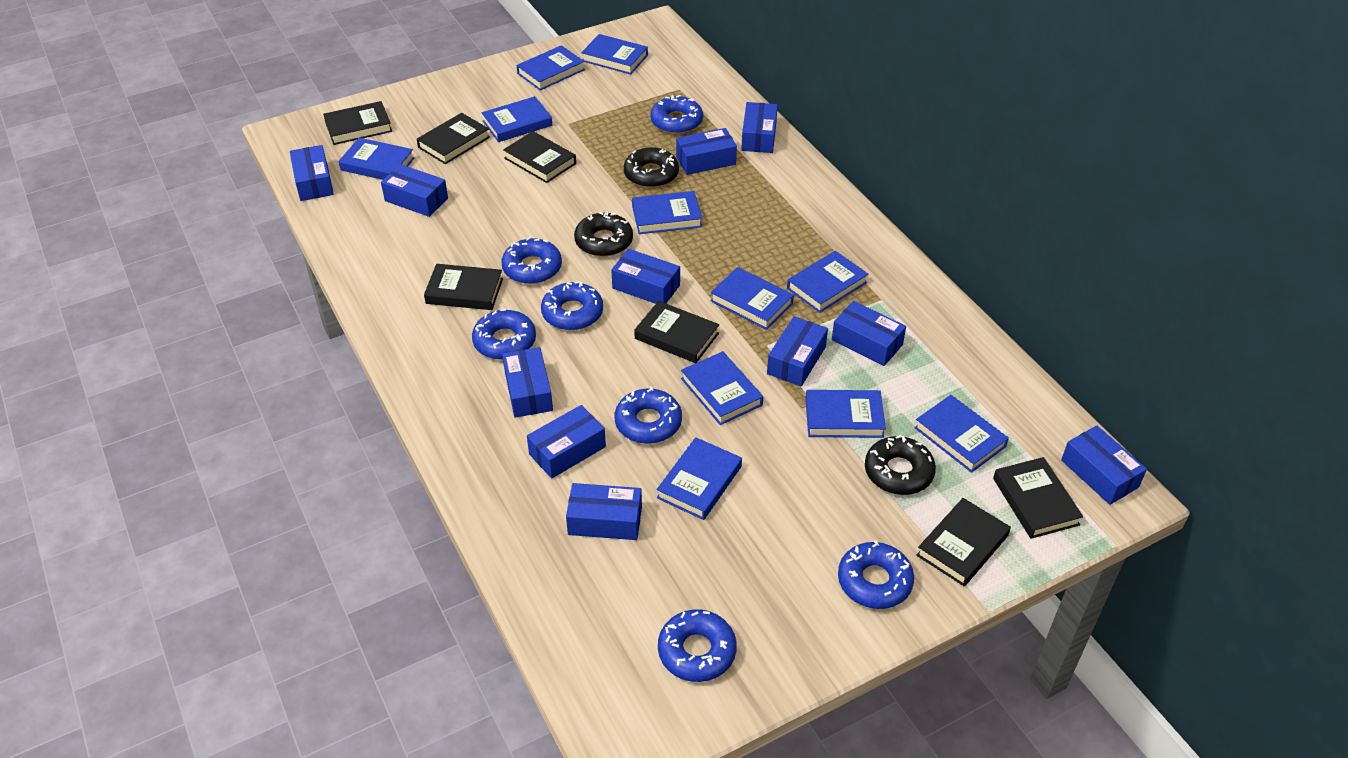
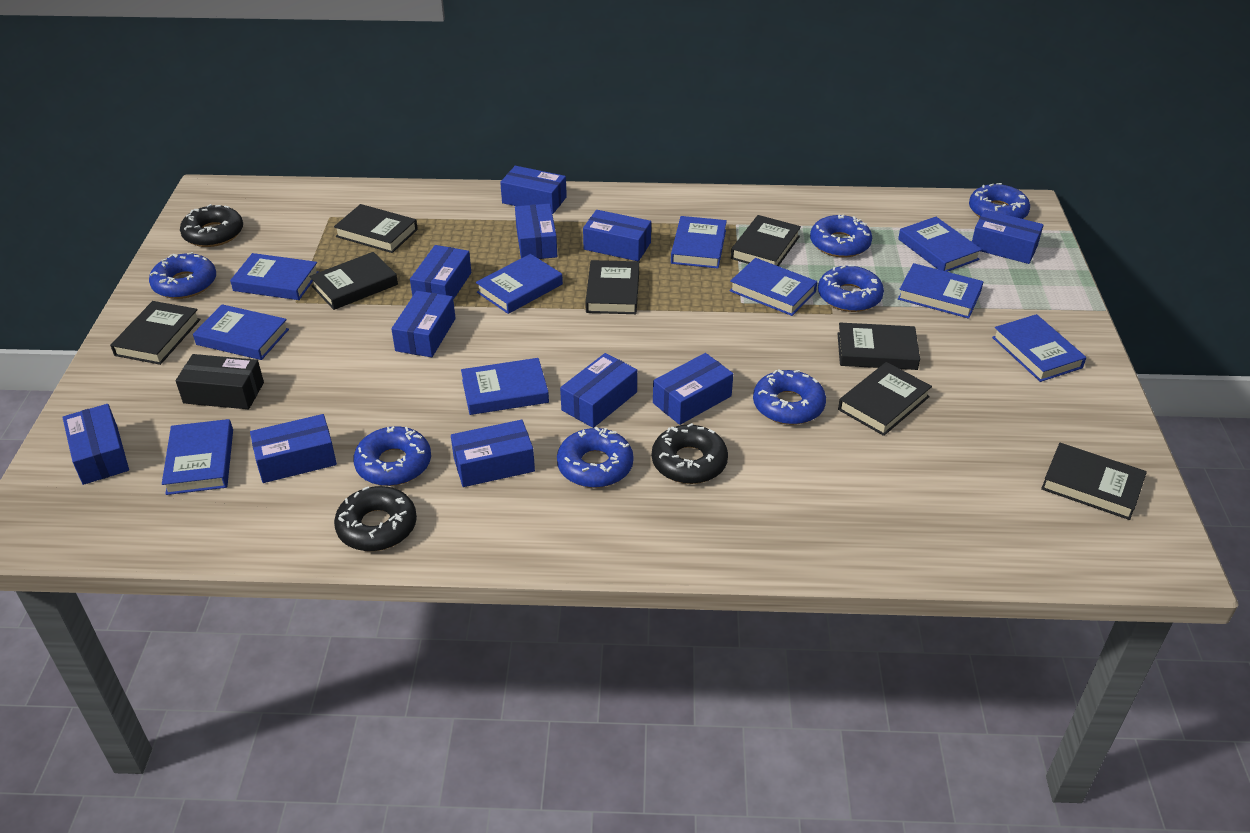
black book: 7 -> 8
black box: 0 -> 1
blue book: 11 -> 10

